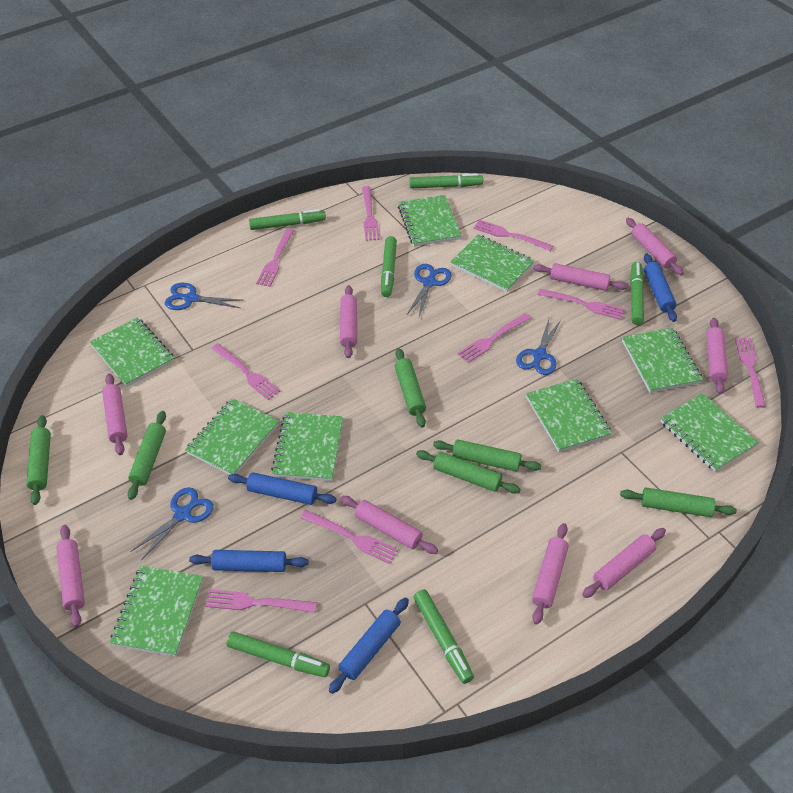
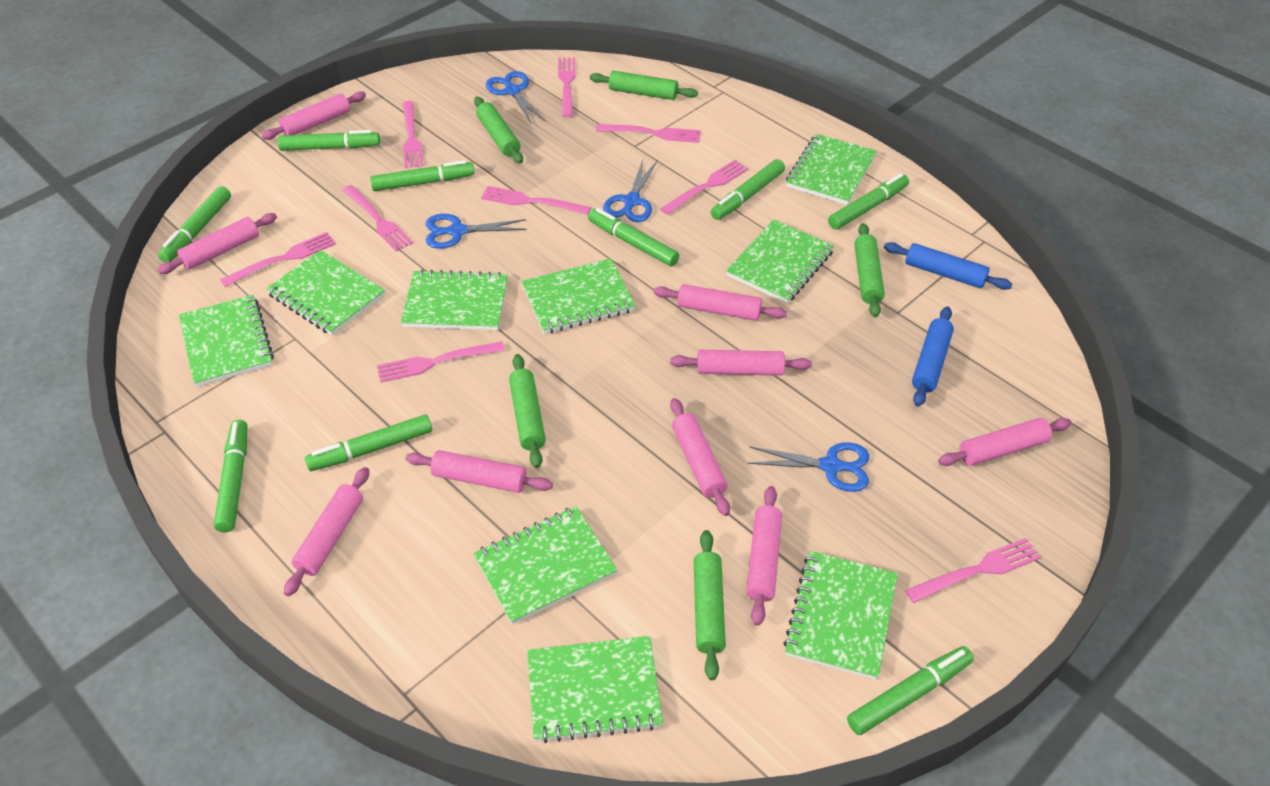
blue rolling pin: 4 -> 2
green marker: 6 -> 9
green rolling pin: 6 -> 5

